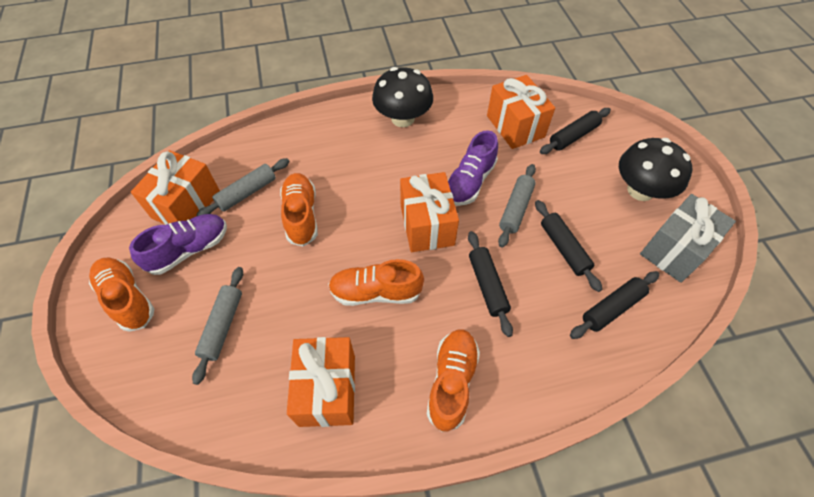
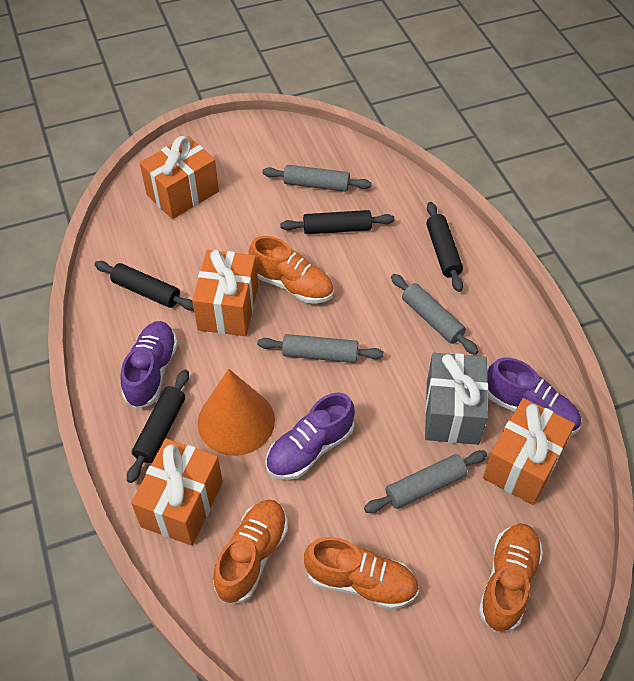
black mushroom: 2 -> 0
grey rolling pin: 3 -> 4
orange cone: 0 -> 1
purple shoe: 2 -> 3

